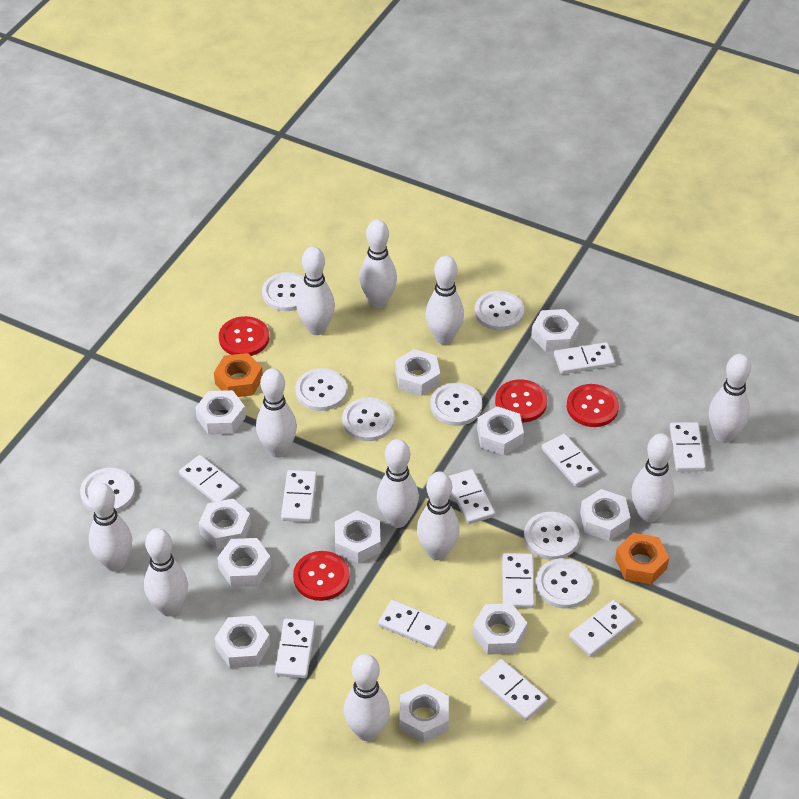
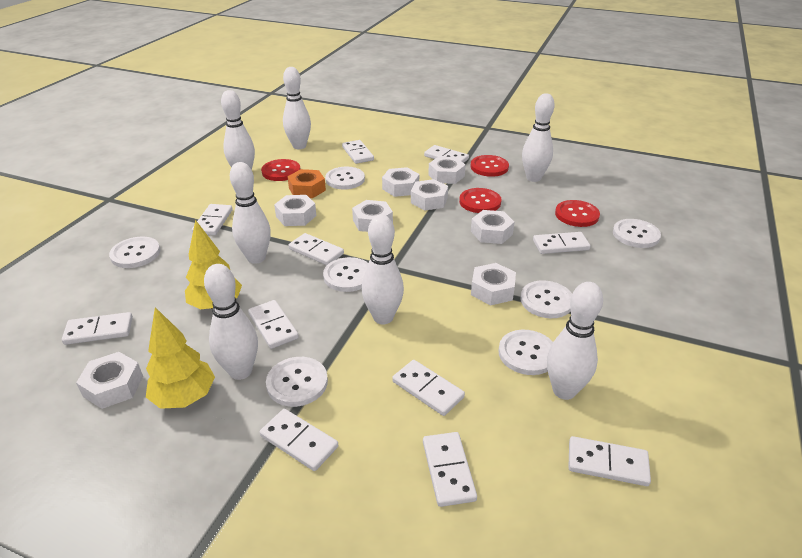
orange nut: 2 -> 1
white bowling pin: 11 -> 7
white button: 8 -> 7
white nut: 11 -> 8
yellow tree: 0 -> 2

